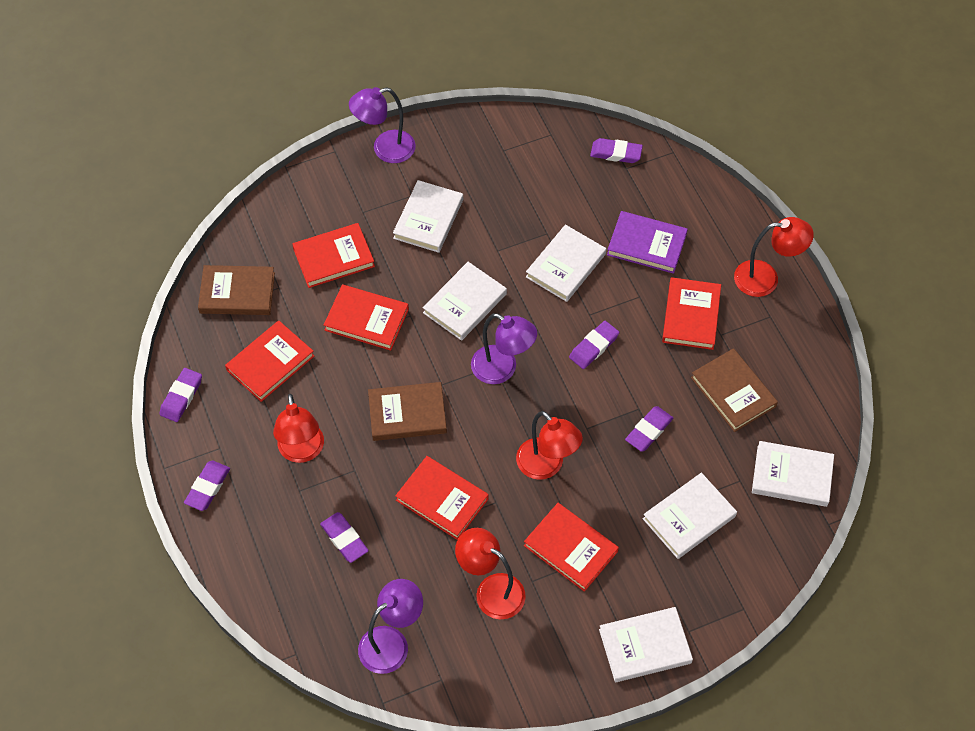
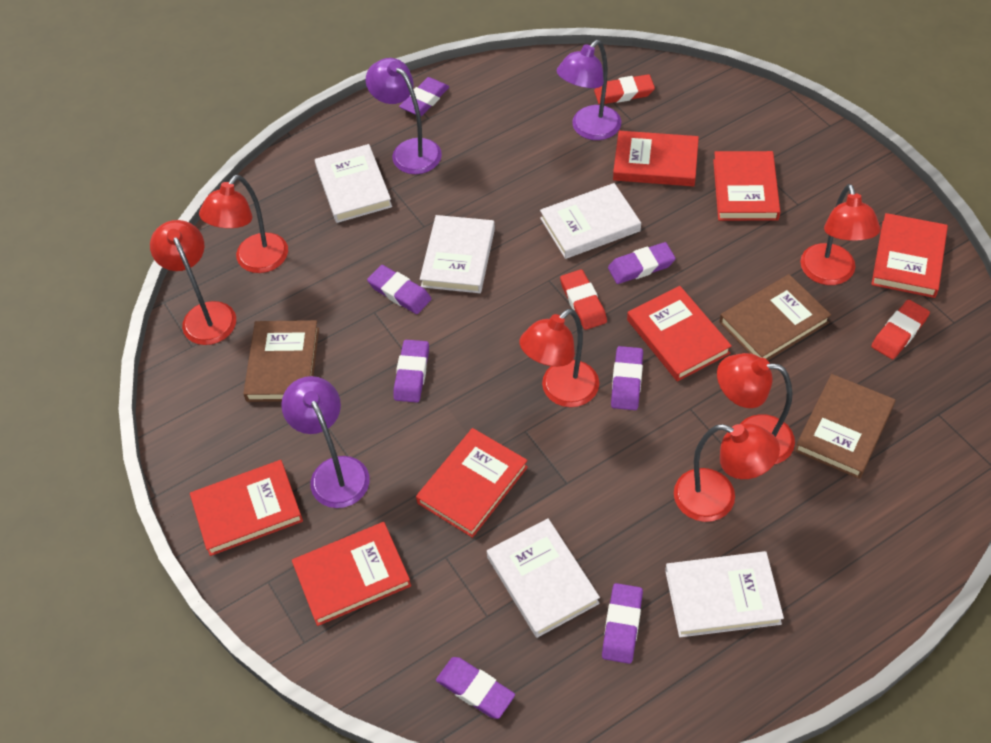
purple book: 1 -> 0
purple eraser: 6 -> 7
red book: 6 -> 7
red eraser: 0 -> 3
red lamp: 4 -> 6
white book: 6 -> 5

